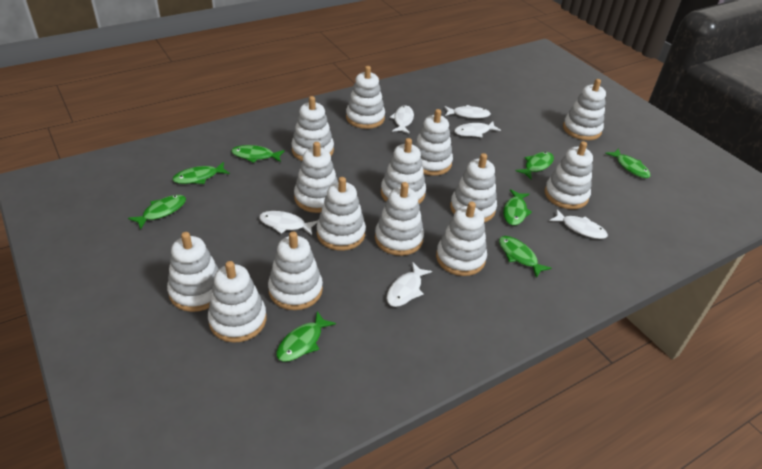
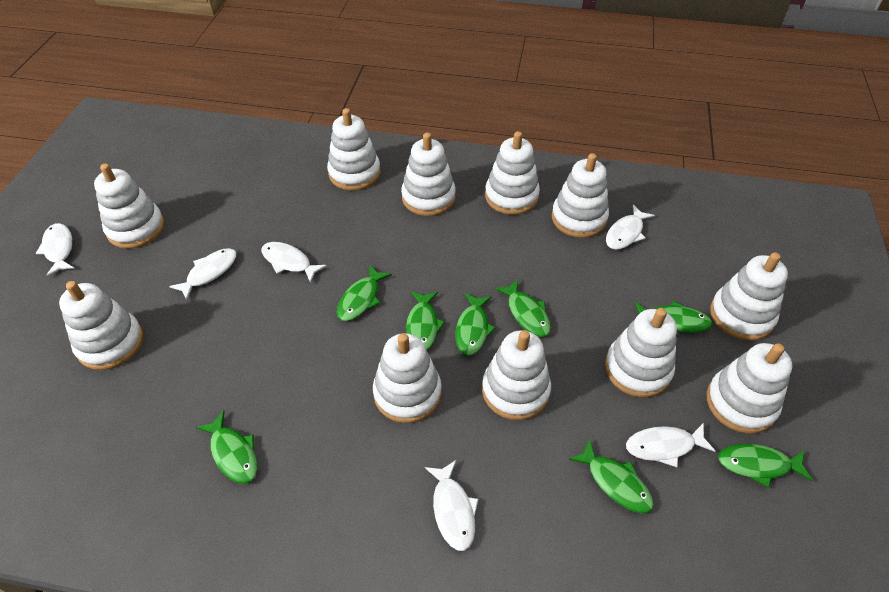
white stacking toy: 14 -> 11

